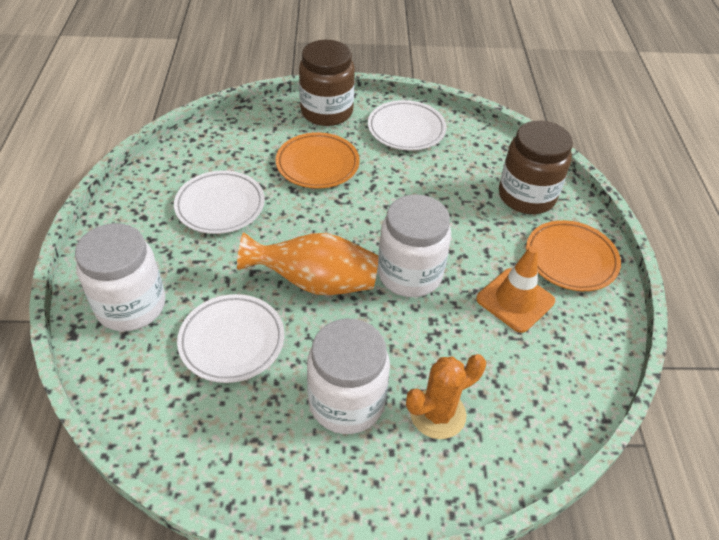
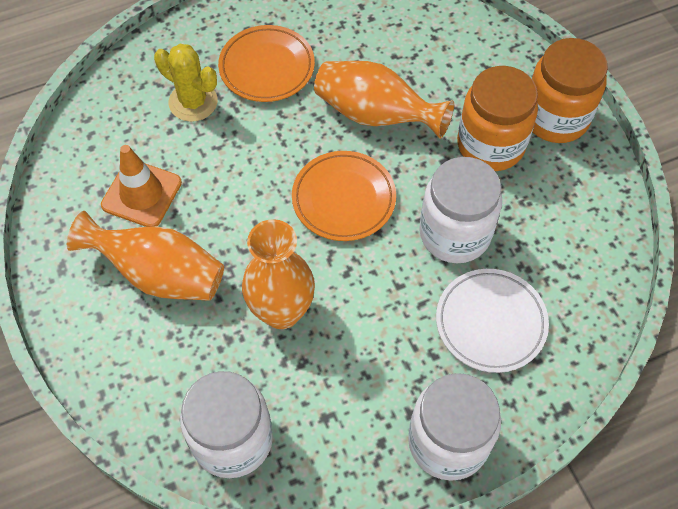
brown jar: 2 -> 0
orange cactus: 1 -> 0
orange jar: 0 -> 2
orange vase: 1 -> 3
white plate: 3 -> 1
yellow cactus: 0 -> 1

